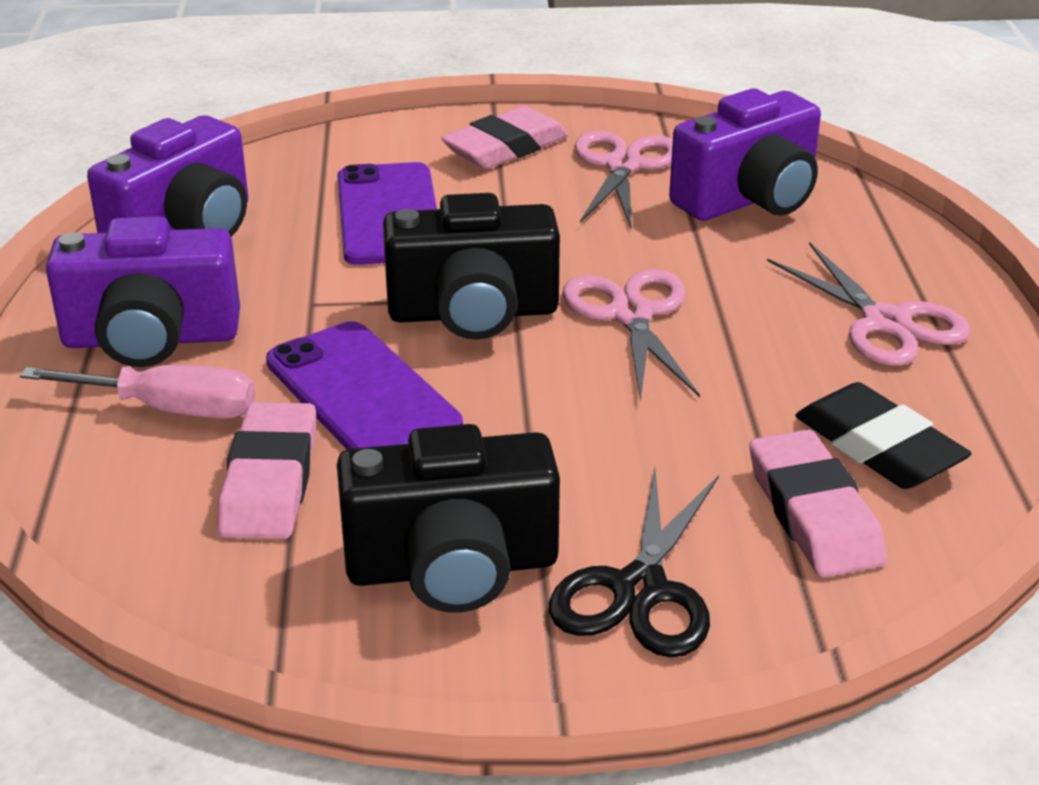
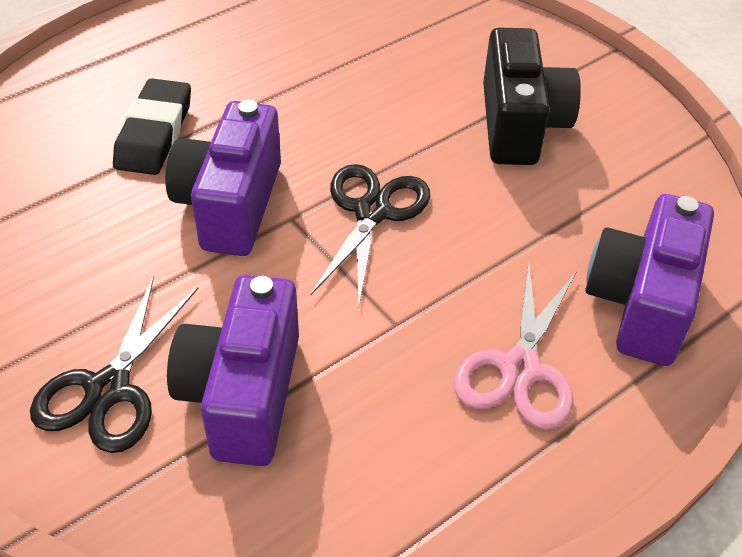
black camera: 2 -> 1
black scissors: 1 -> 2
pink eraser: 3 -> 0
pink scissors: 3 -> 1
pink screwdriver: 1 -> 0
purple phone: 2 -> 0

